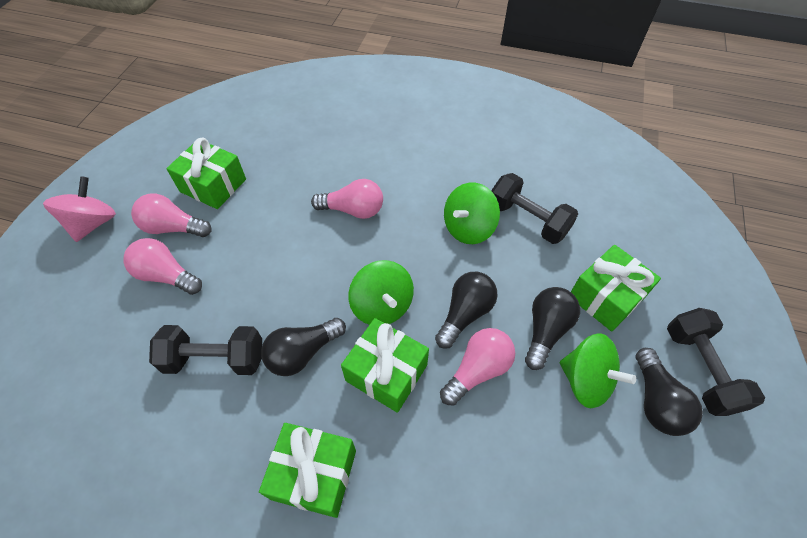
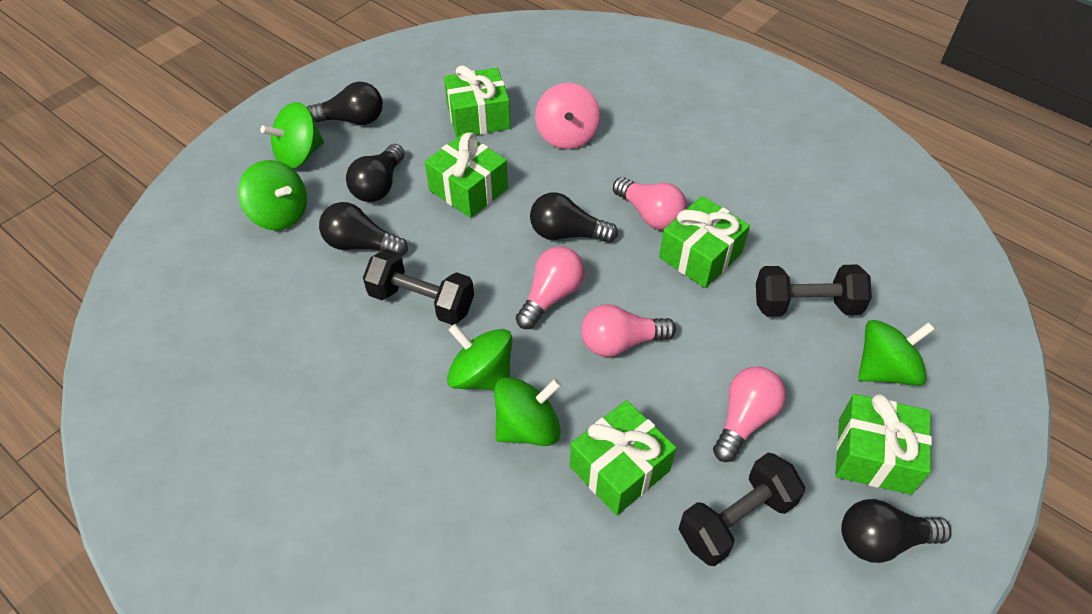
black light bulb: 4 -> 5
green gift: 4 -> 5
green spinning top: 3 -> 5

